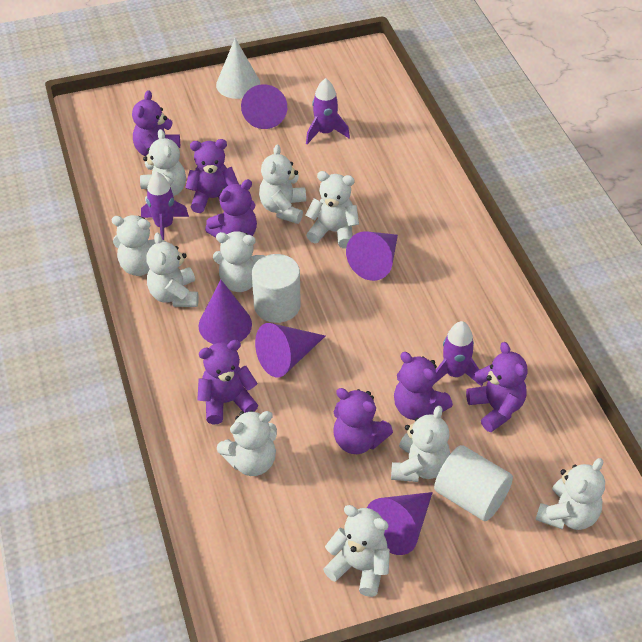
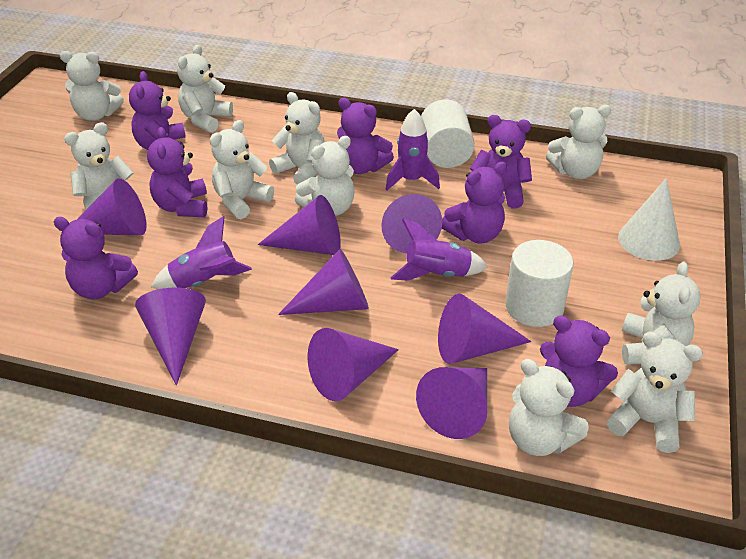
purple cone: 5 -> 8

